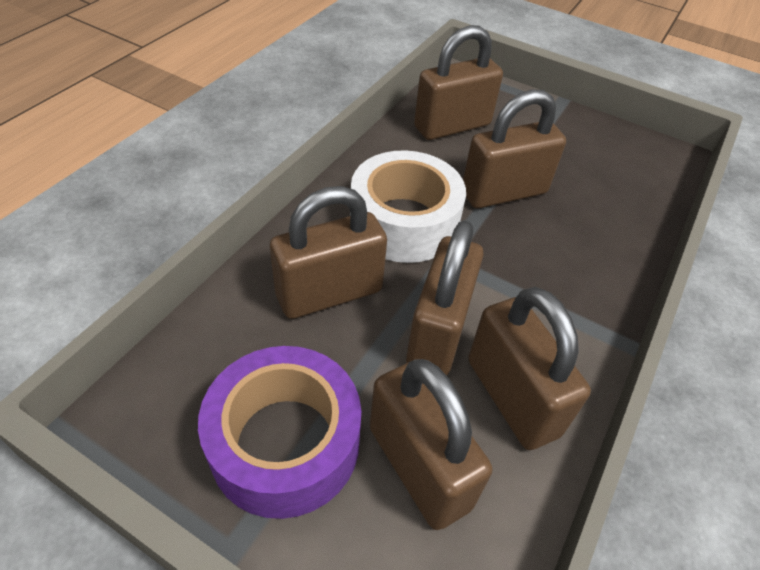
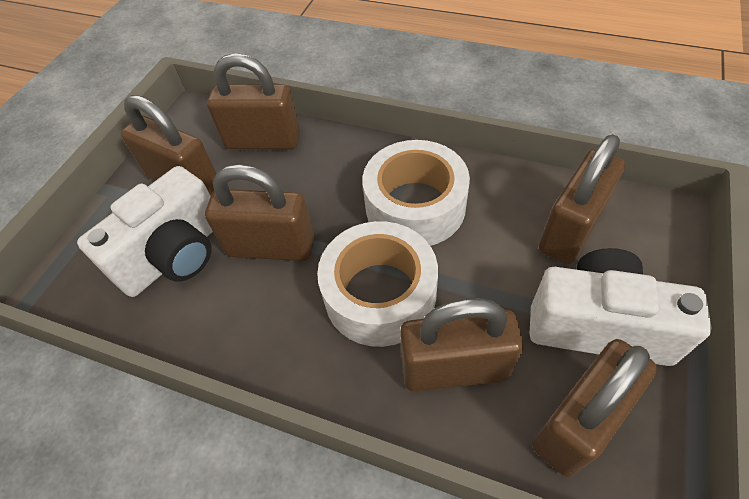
purple tape: 1 -> 0
white camera: 0 -> 2
white tape: 1 -> 2

